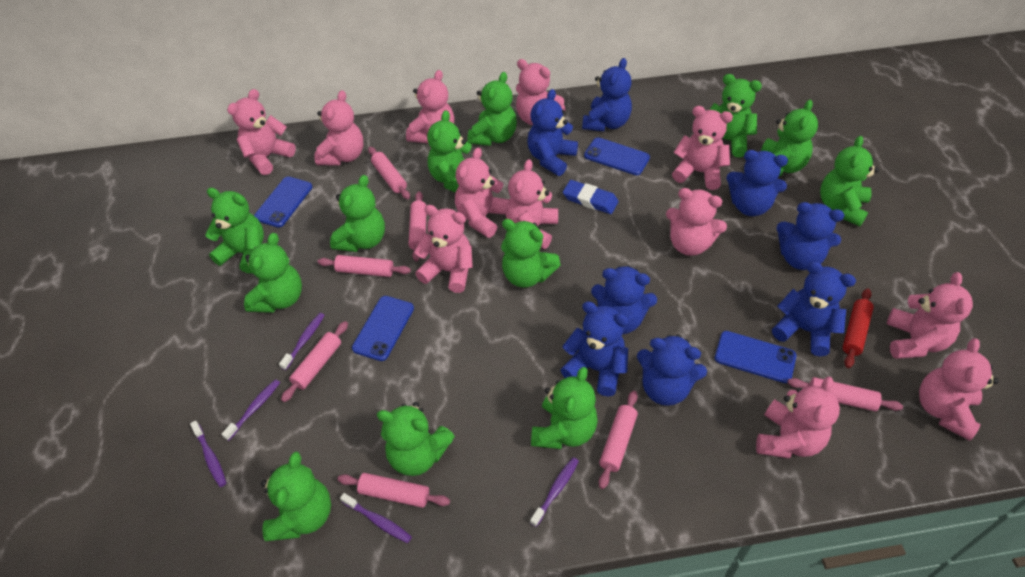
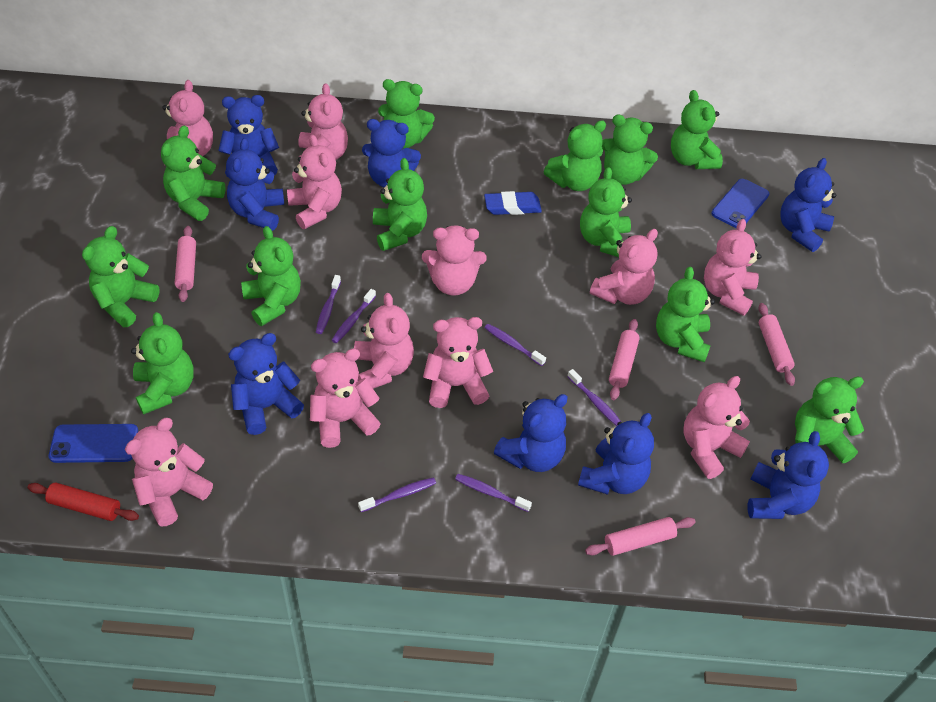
blue phone: 4 -> 2
pink rolling pin: 7 -> 4
pink teddy bear: 12 -> 11
purple toothbrush: 5 -> 6

